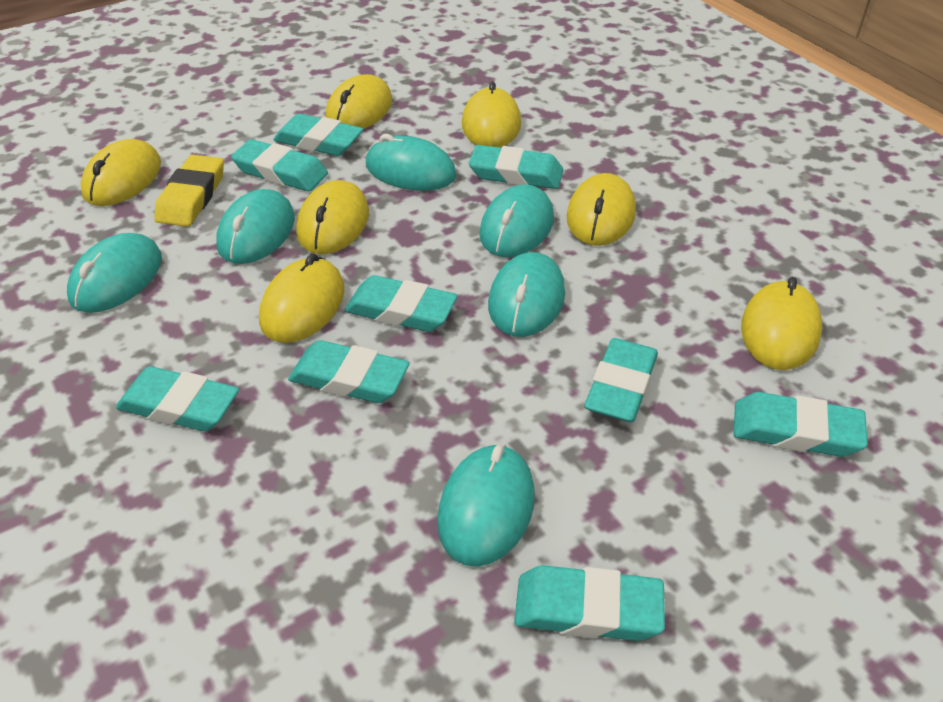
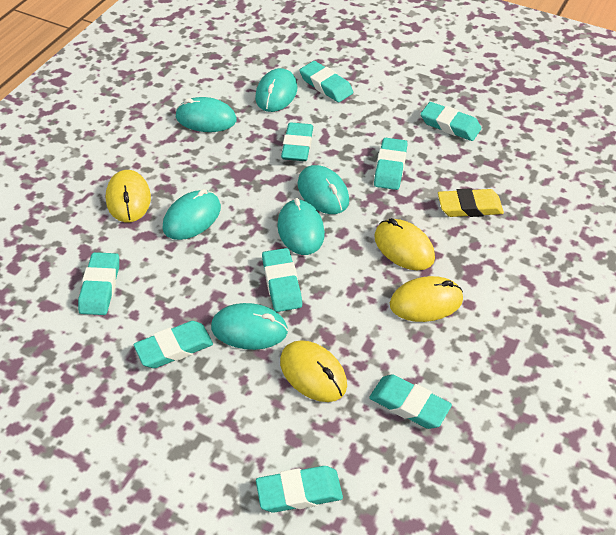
yellow mouse: 7 -> 4

